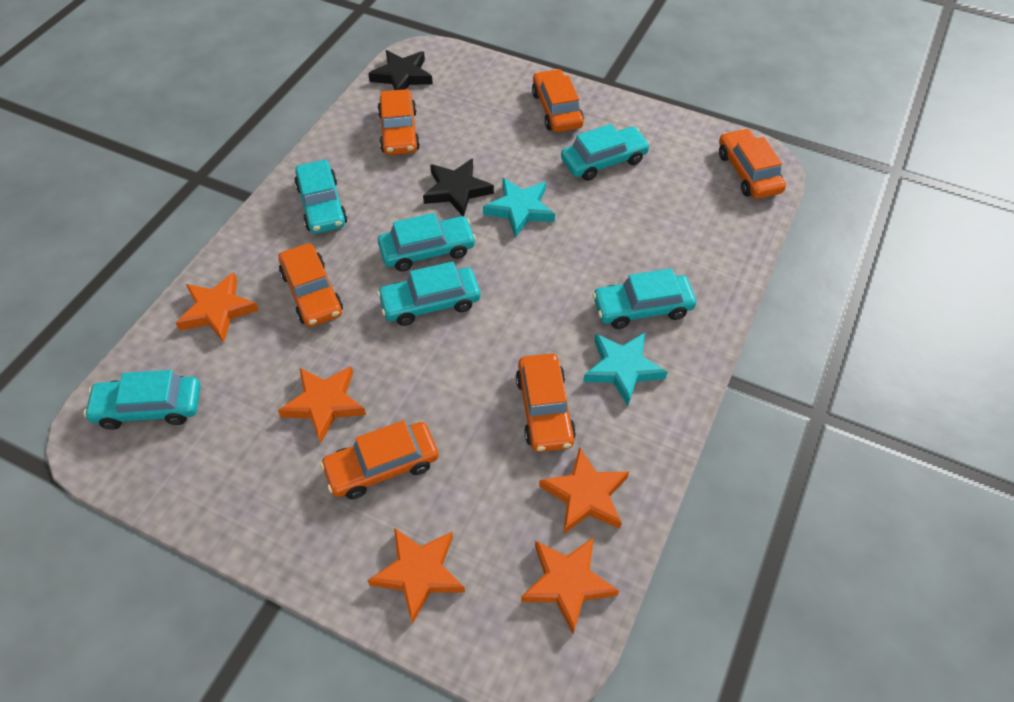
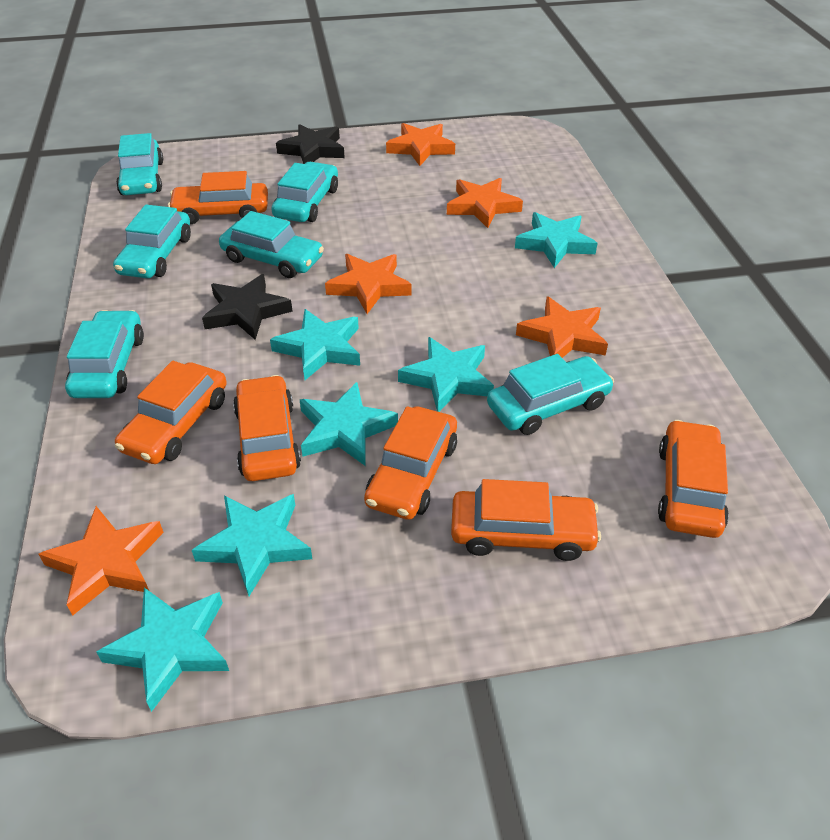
turquoise star: 2 -> 6

